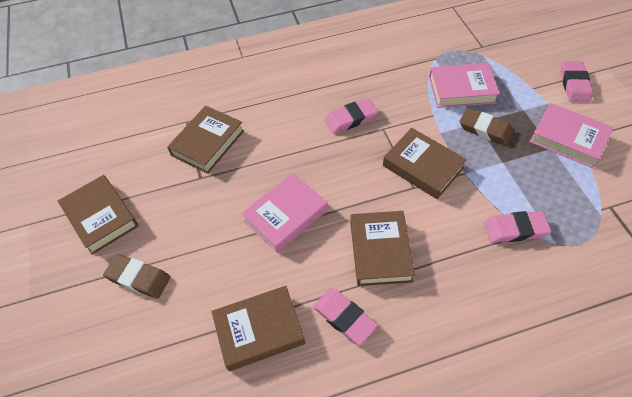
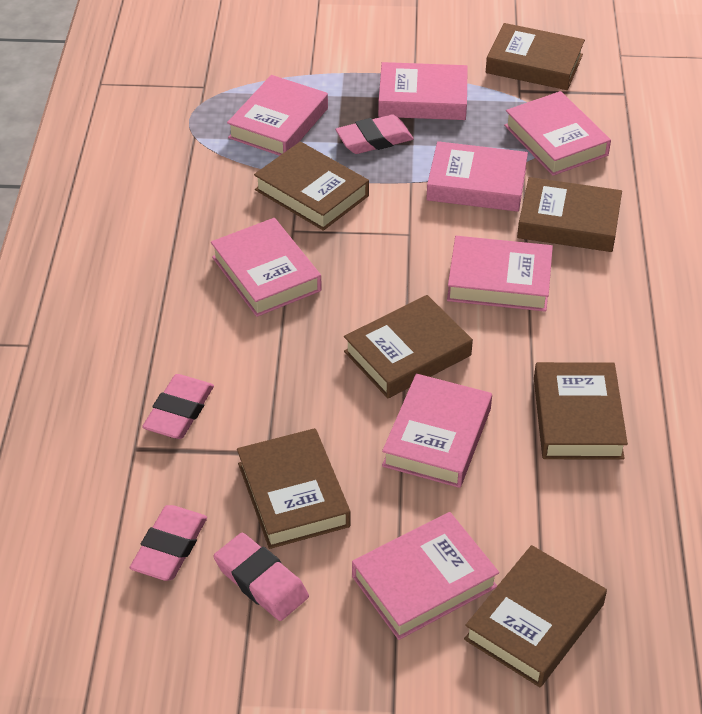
brown book: 5 -> 7
brown eraser: 2 -> 0
pink book: 3 -> 8

